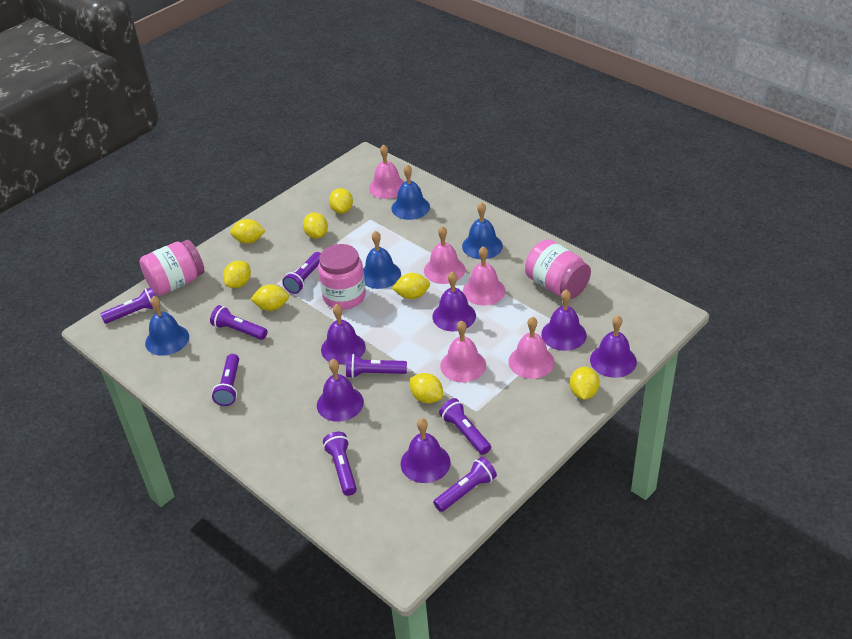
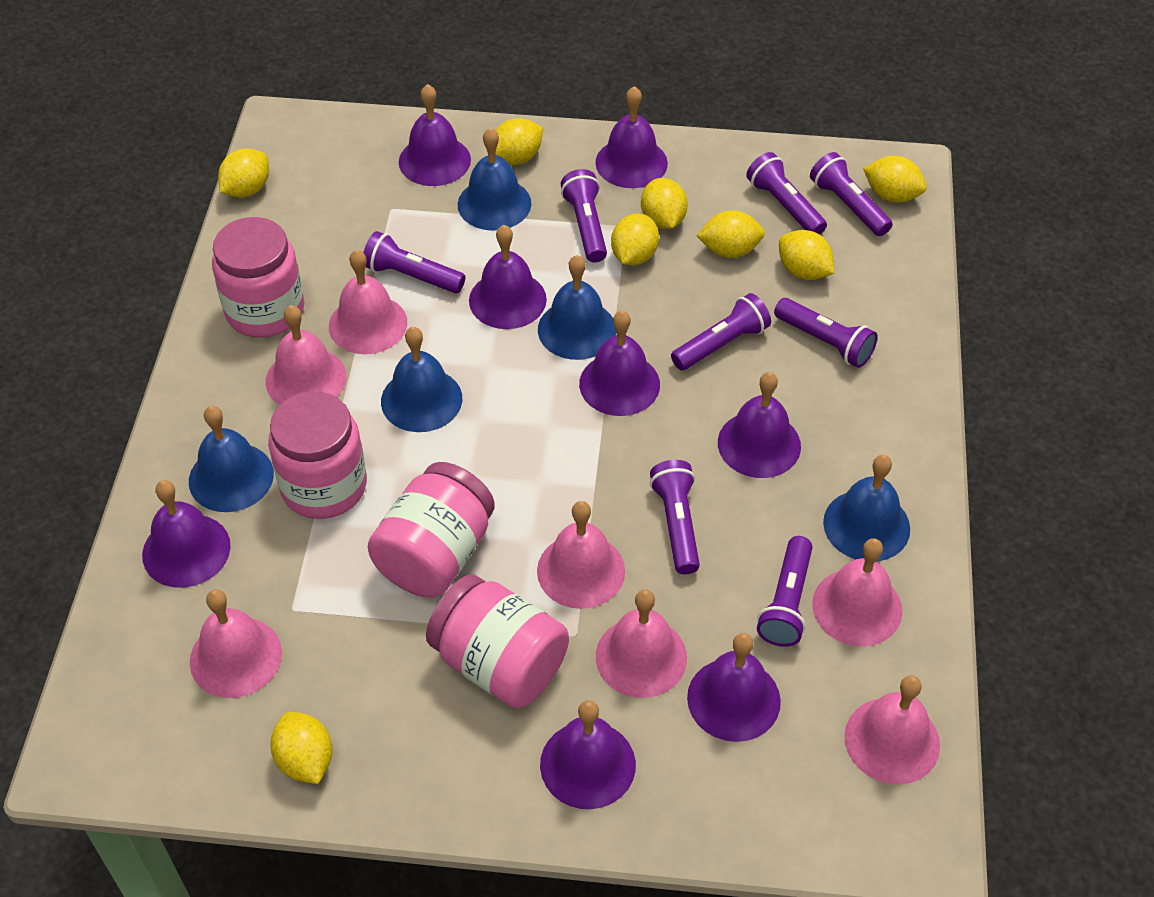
blue bell: 4 -> 5
pink bell: 5 -> 7
pink jar: 3 -> 4
purple bell: 6 -> 8

